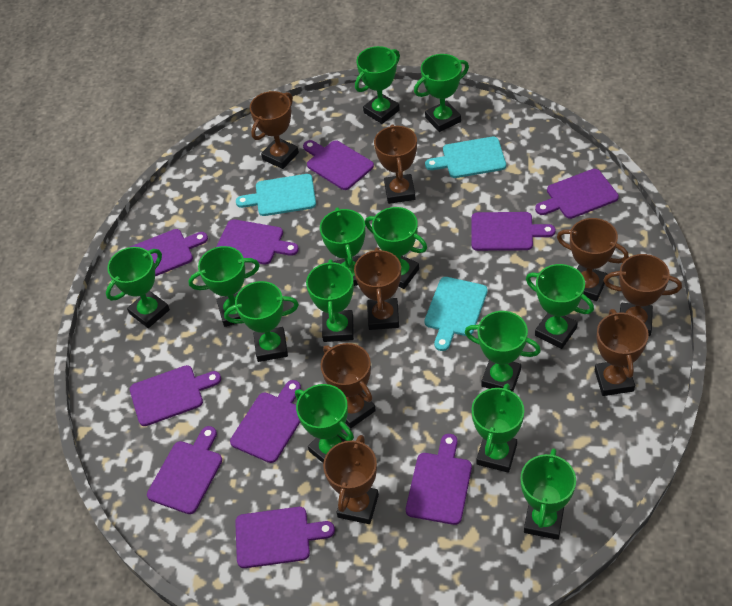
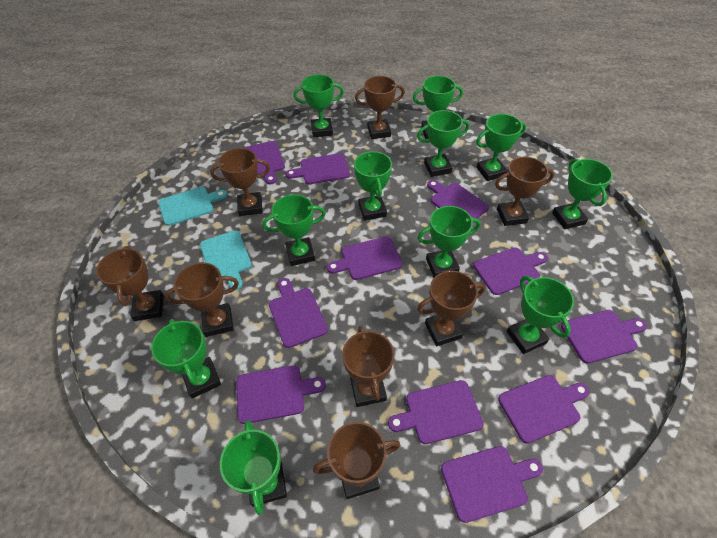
green trophy: 13 -> 11
purple cutting board: 10 -> 11
turquoise cutting board: 3 -> 2

